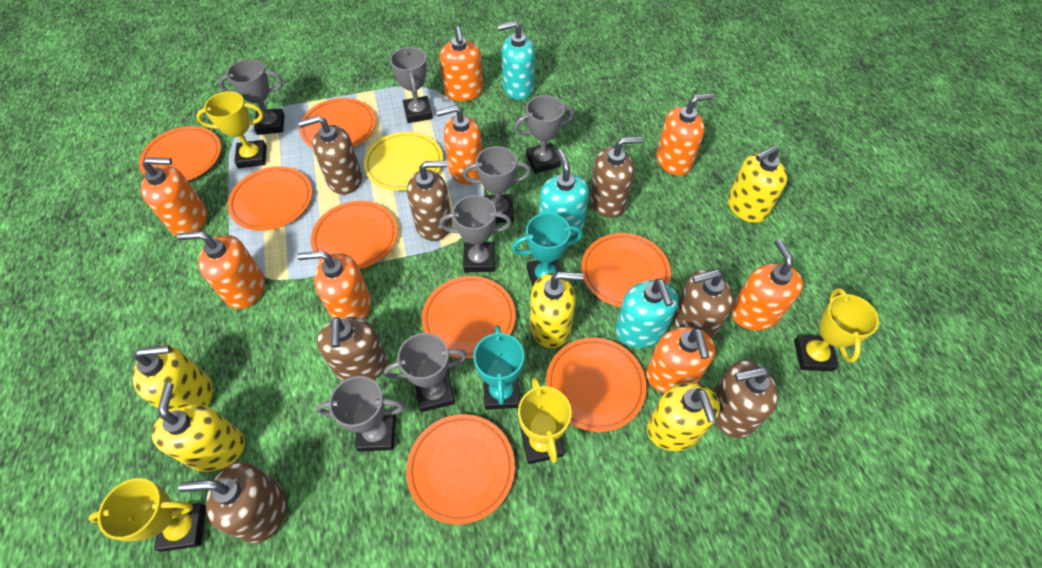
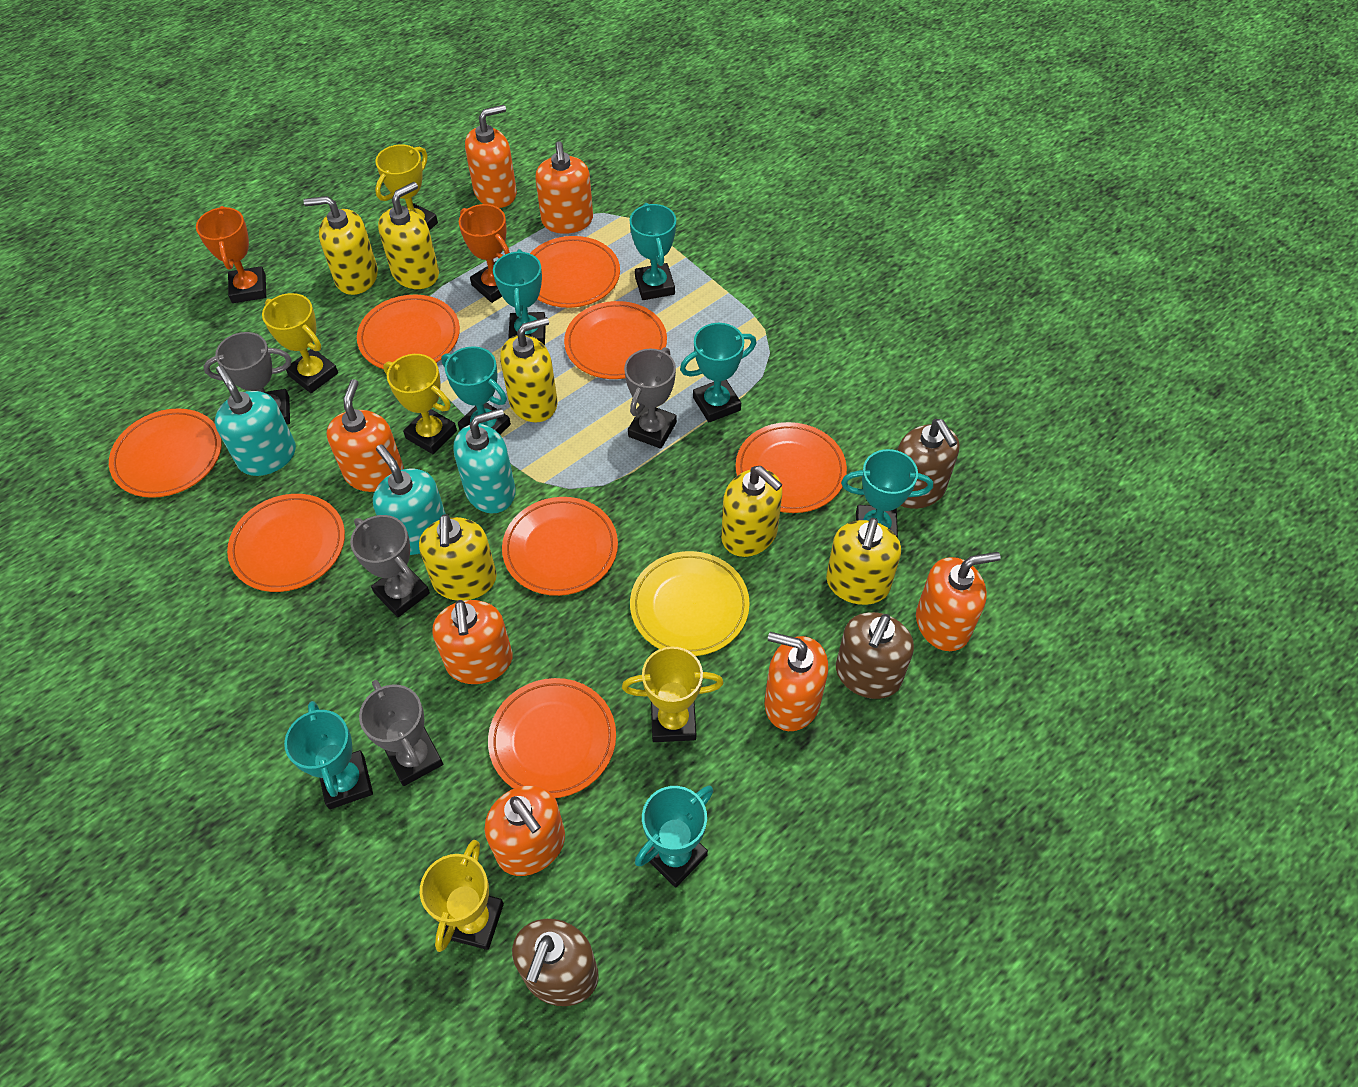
brown soap dispenser: 7 -> 3
grey trophy: 7 -> 4
orange soap dispenser: 8 -> 7
orange trophy: 0 -> 2
turquoise trophy: 2 -> 7
yellow soap dispenser: 5 -> 6
yellow trophy: 4 -> 5

